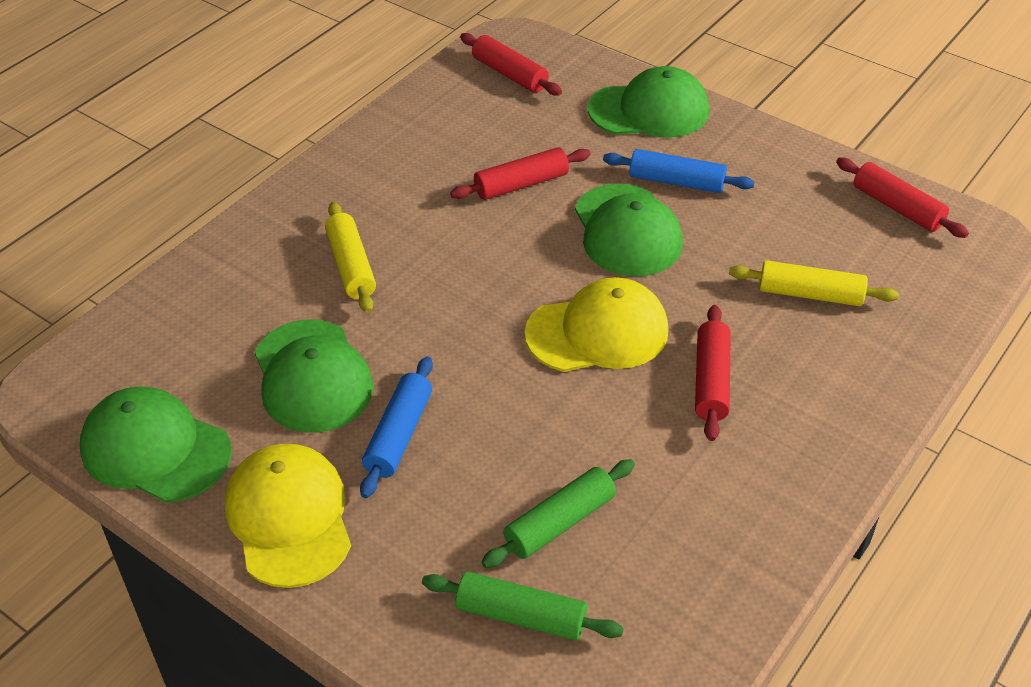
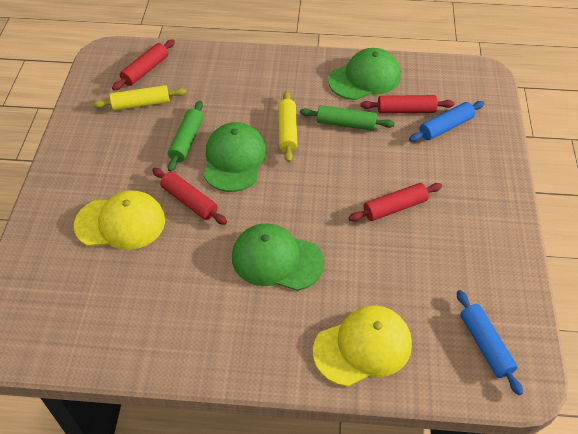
green cap: 4 -> 3

